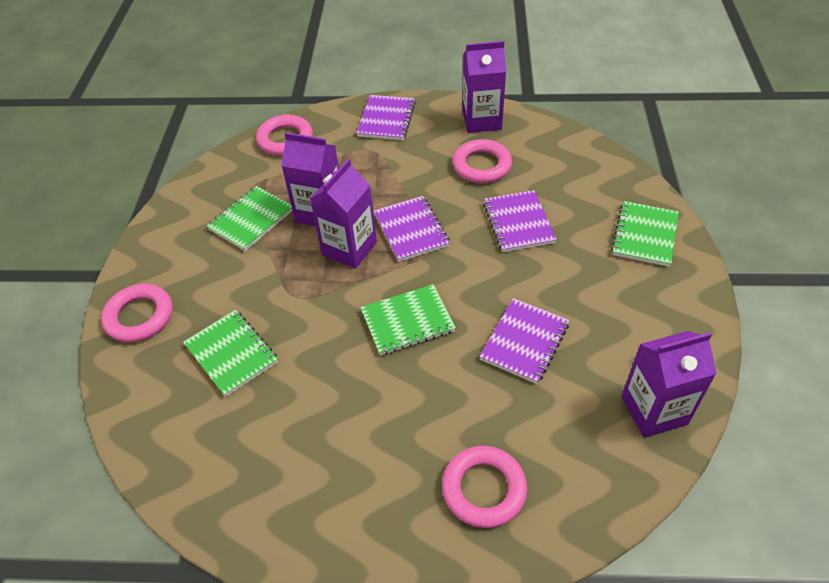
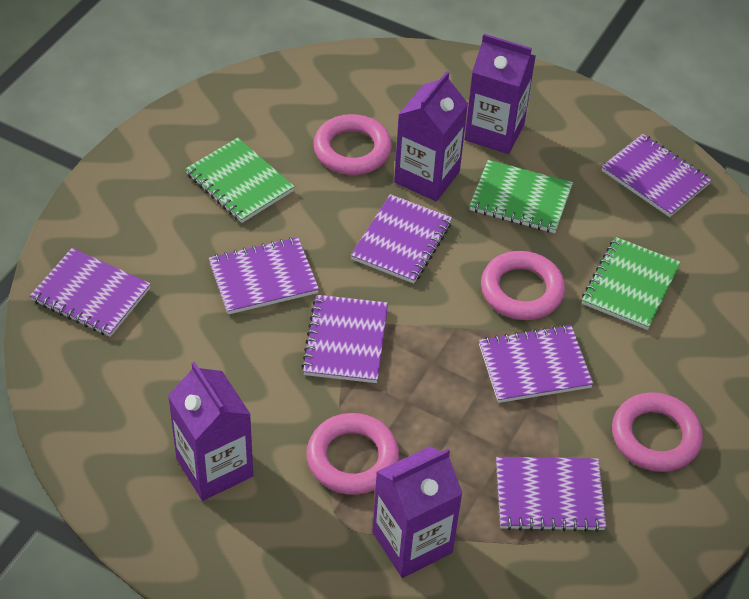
green notebook: 4 -> 3
purple notebook: 4 -> 7

